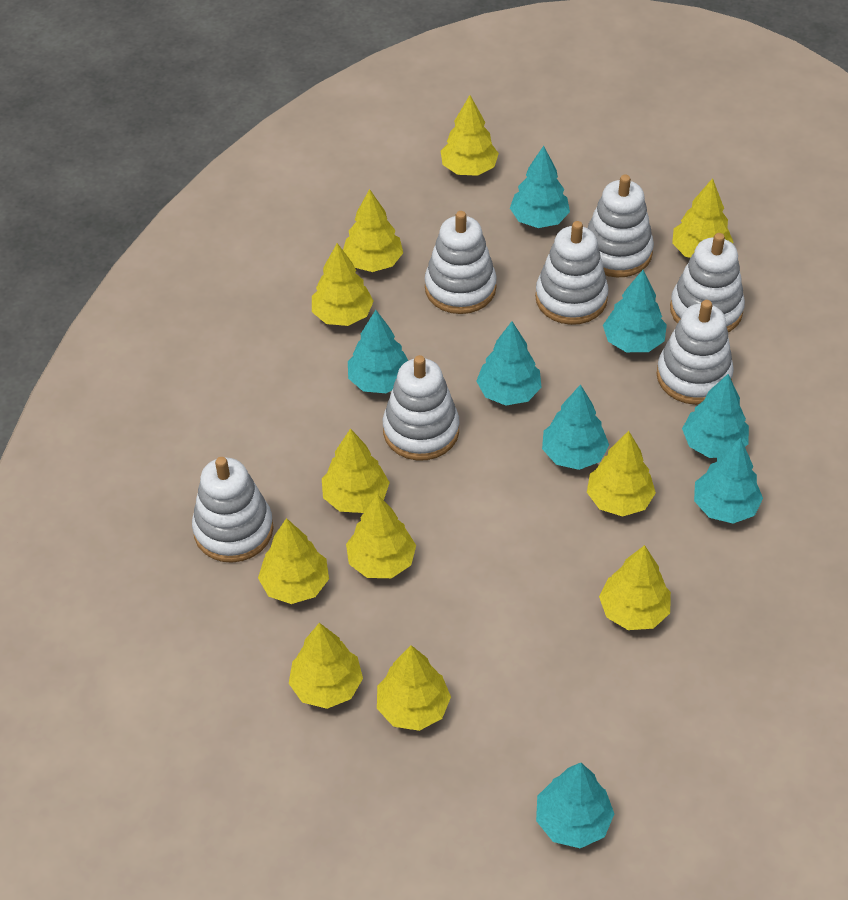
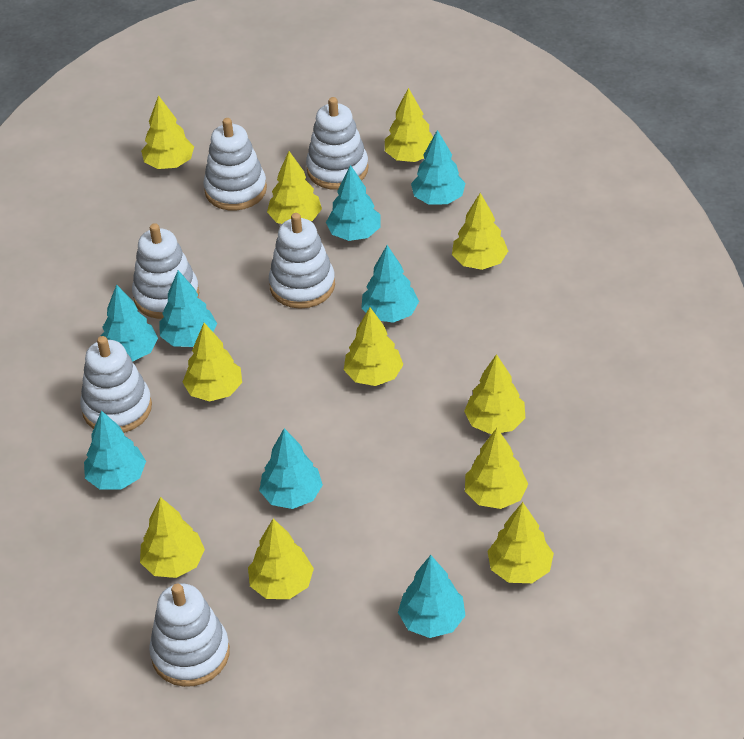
white stacking toy: 7 -> 6

